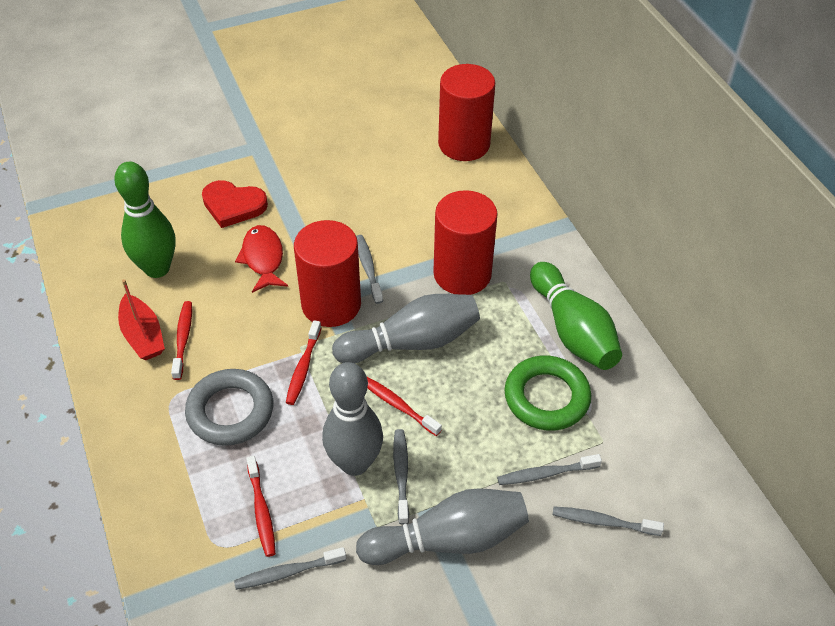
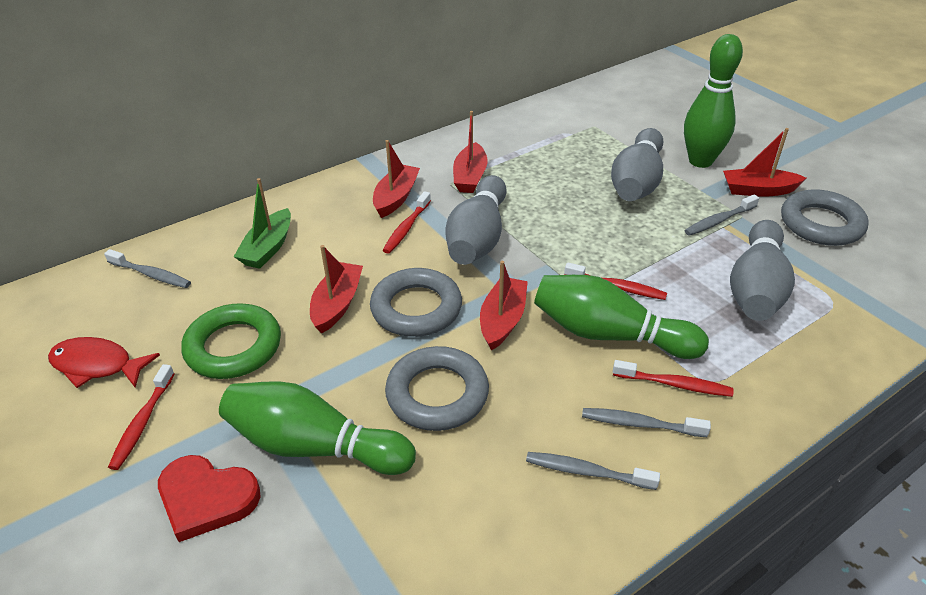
green boat: 0 -> 1
green bowling pin: 2 -> 3
grey ring: 1 -> 3
grey toothbrush: 5 -> 4
red boat: 1 -> 5
red cylinder: 3 -> 0

